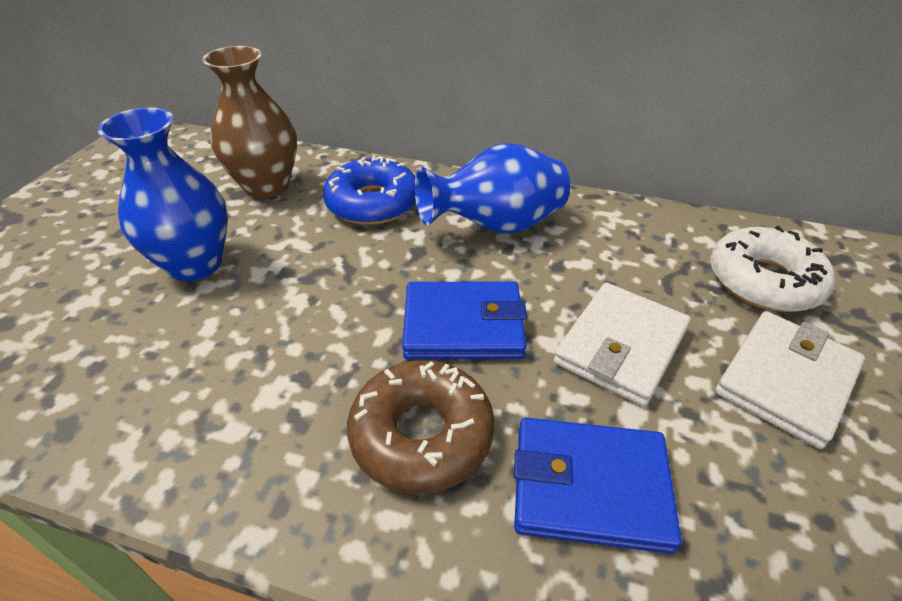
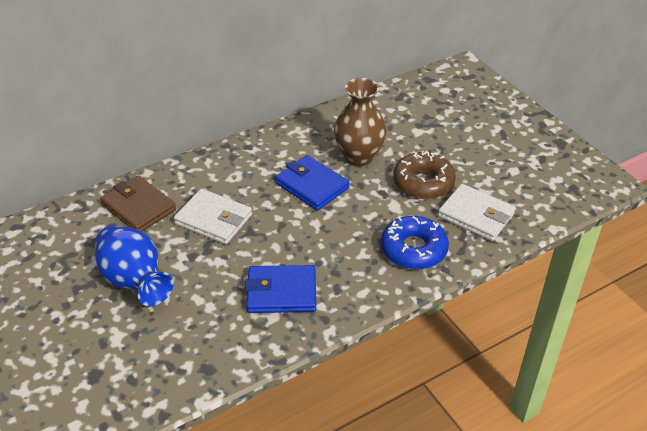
blue vase: 2 -> 1
brown wallet: 0 -> 1
white donut: 1 -> 0

